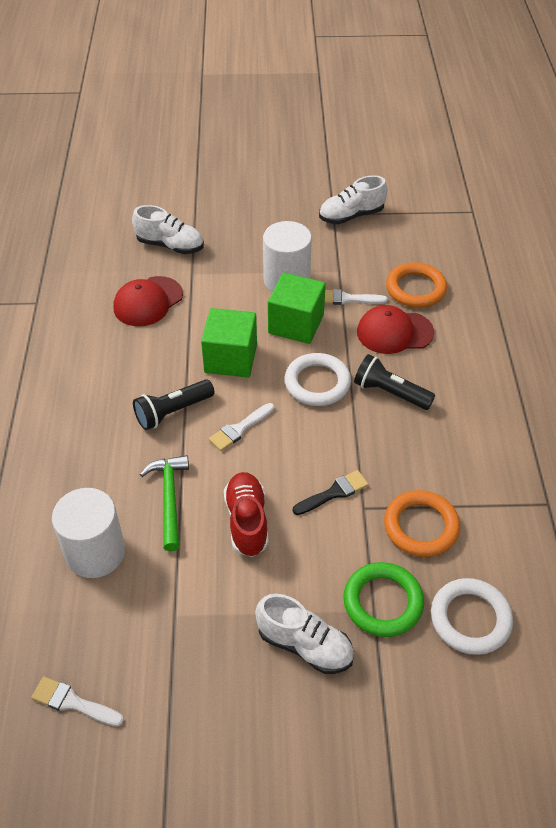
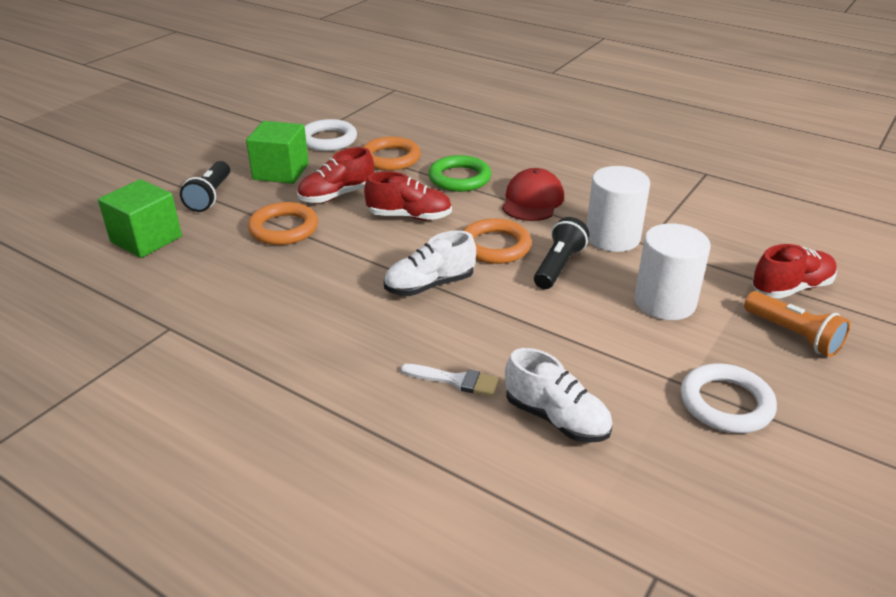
black brush: 1 -> 0
green hammer: 1 -> 0
orange flashlight: 0 -> 1
orange ring: 2 -> 3
red cap: 2 -> 1
red shoe: 1 -> 3
white brush: 3 -> 1
white shoe: 3 -> 2

